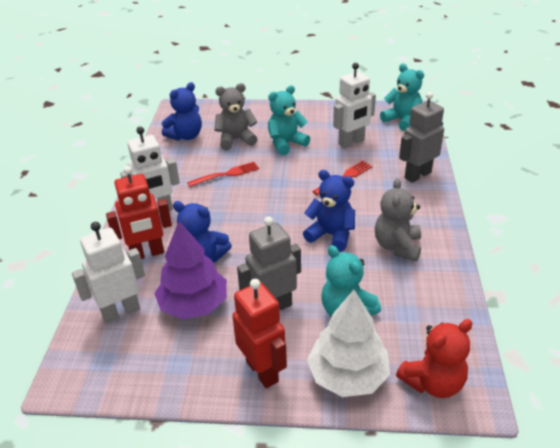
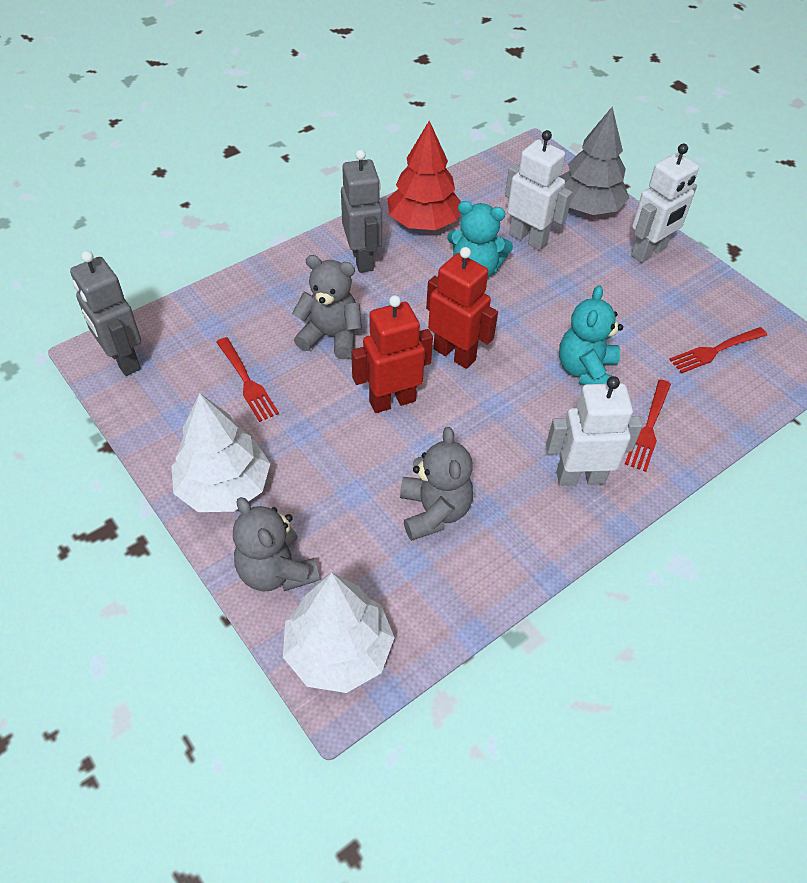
blue teddy bear: 3 -> 0
grey teddy bear: 2 -> 3
grey tree: 0 -> 1
purple tree: 1 -> 0
red fork: 2 -> 3
red teddy bear: 1 -> 0
red tree: 0 -> 1
turquoise teddy bear: 3 -> 2
white tree: 1 -> 2

